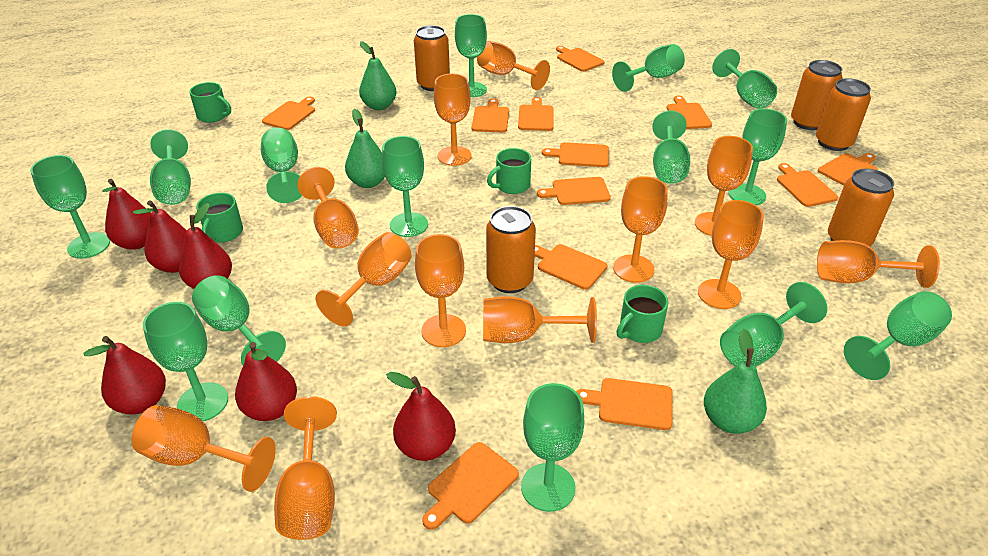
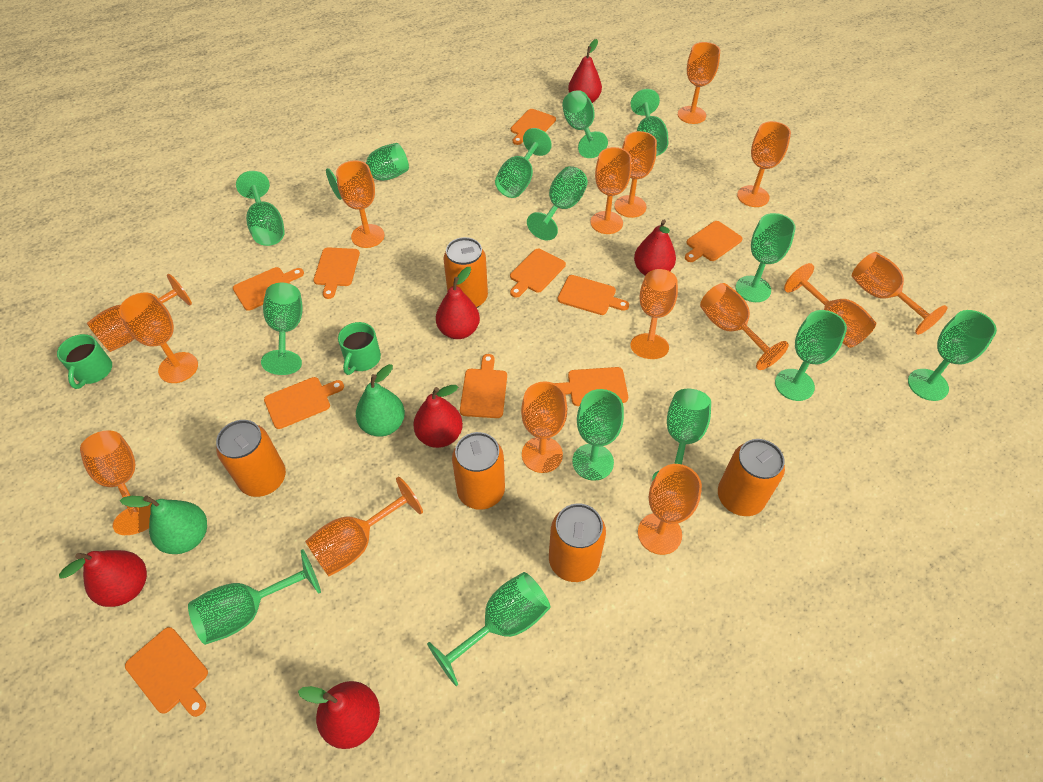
green mug: 4 -> 2
green pear: 3 -> 2
orange cutting board: 12 -> 10
orange goblet: 12 -> 15

